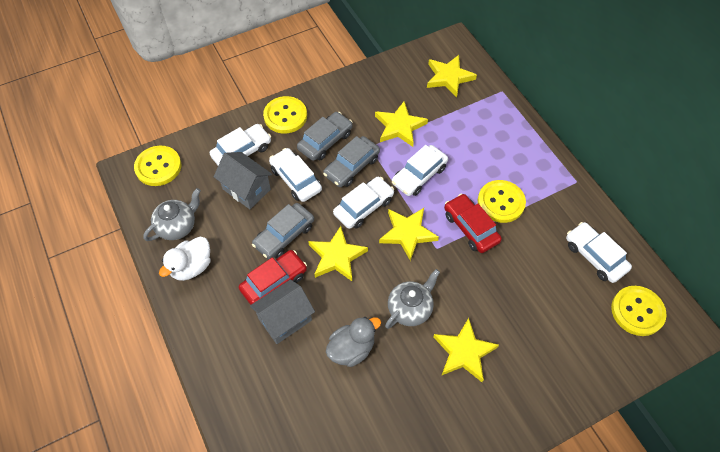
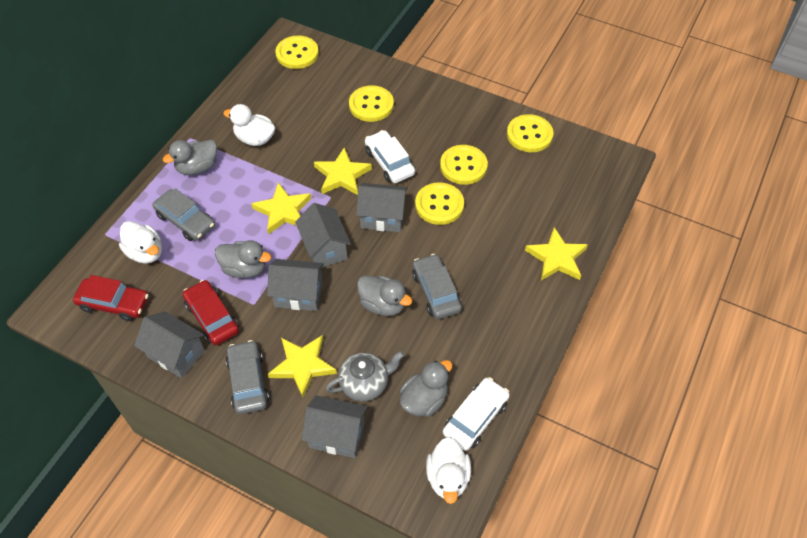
grey duck: 1 -> 4
grey house: 2 -> 5
grey teapot: 2 -> 1
white car: 5 -> 2
white duck: 1 -> 3
yellow button: 4 -> 5
yellow star: 5 -> 4

